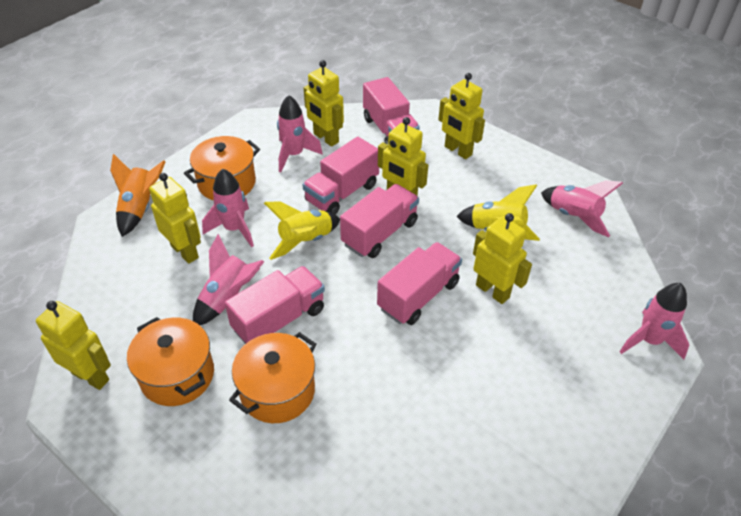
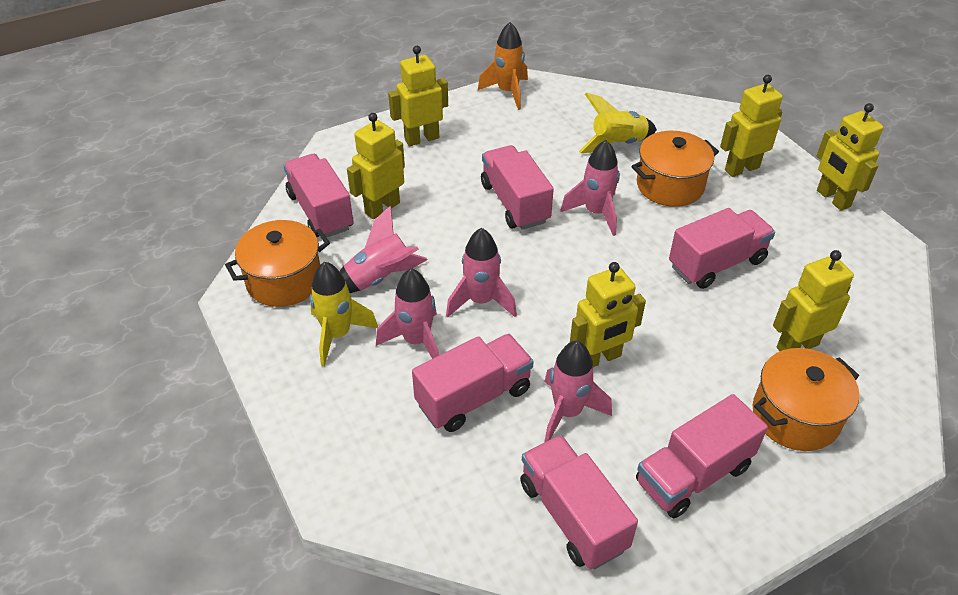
pink truck: 5 -> 6

